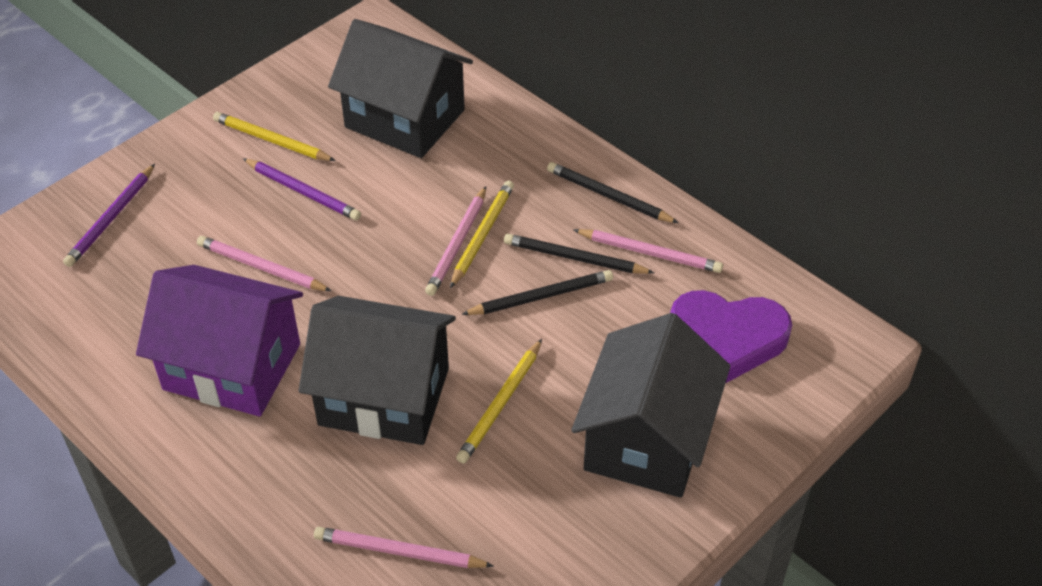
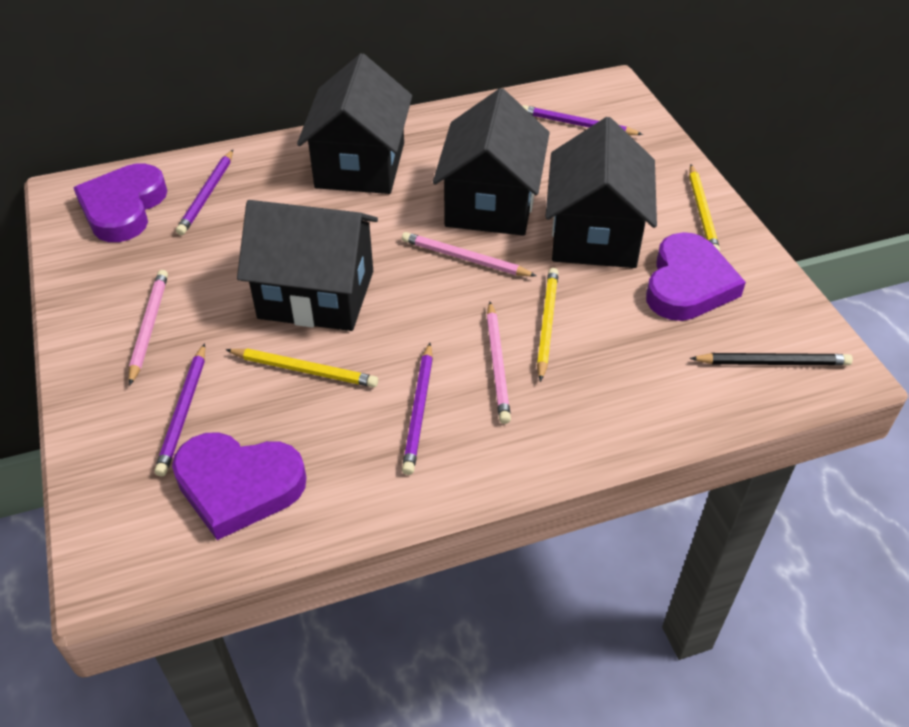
black house: 3 -> 4
black pencil: 3 -> 1
pink pencil: 4 -> 3
purple heart: 1 -> 3
purple house: 1 -> 0
purple pencil: 2 -> 4

